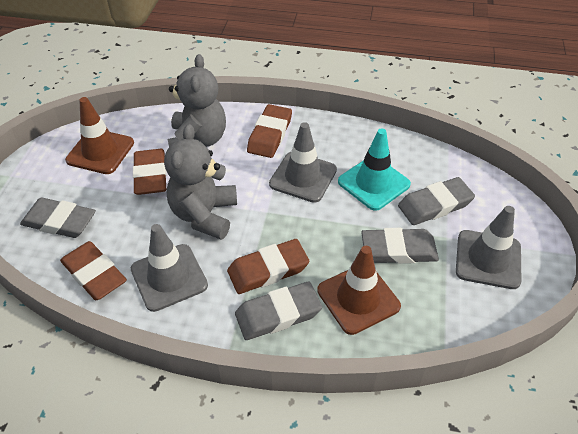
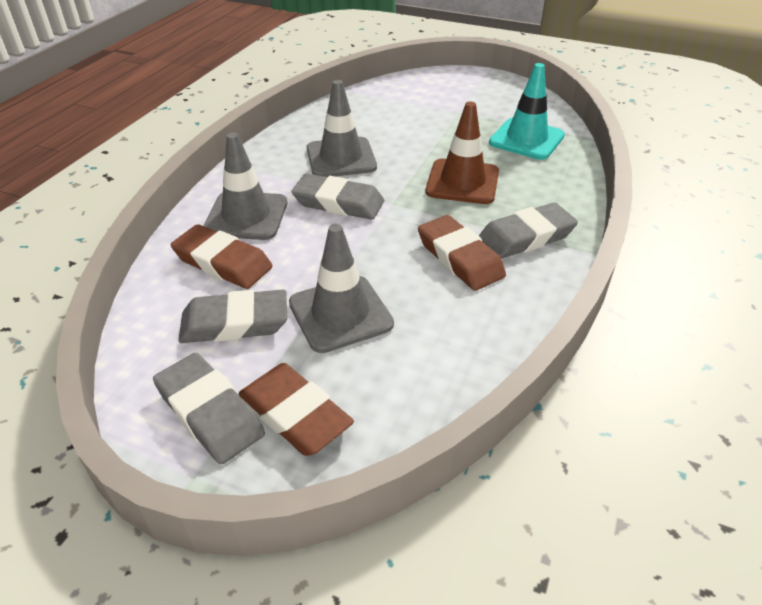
brown eraser: 4 -> 3
brown traffic cone: 2 -> 1
grey teddy bear: 2 -> 0

